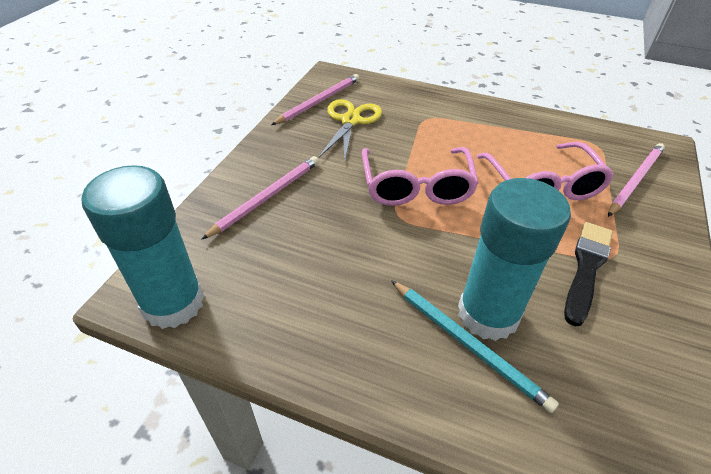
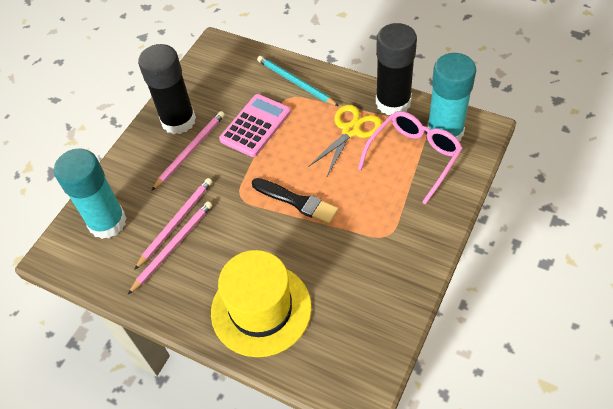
black glue stick: 0 -> 2
pink calculator: 0 -> 1
pink glasses: 2 -> 1
yellow hat: 0 -> 1

